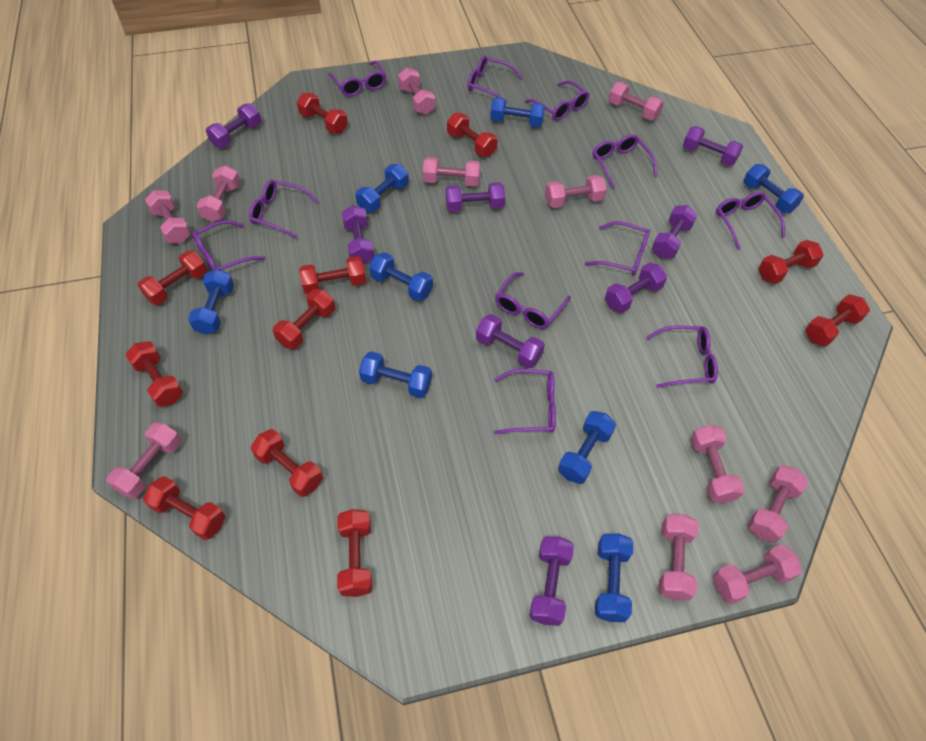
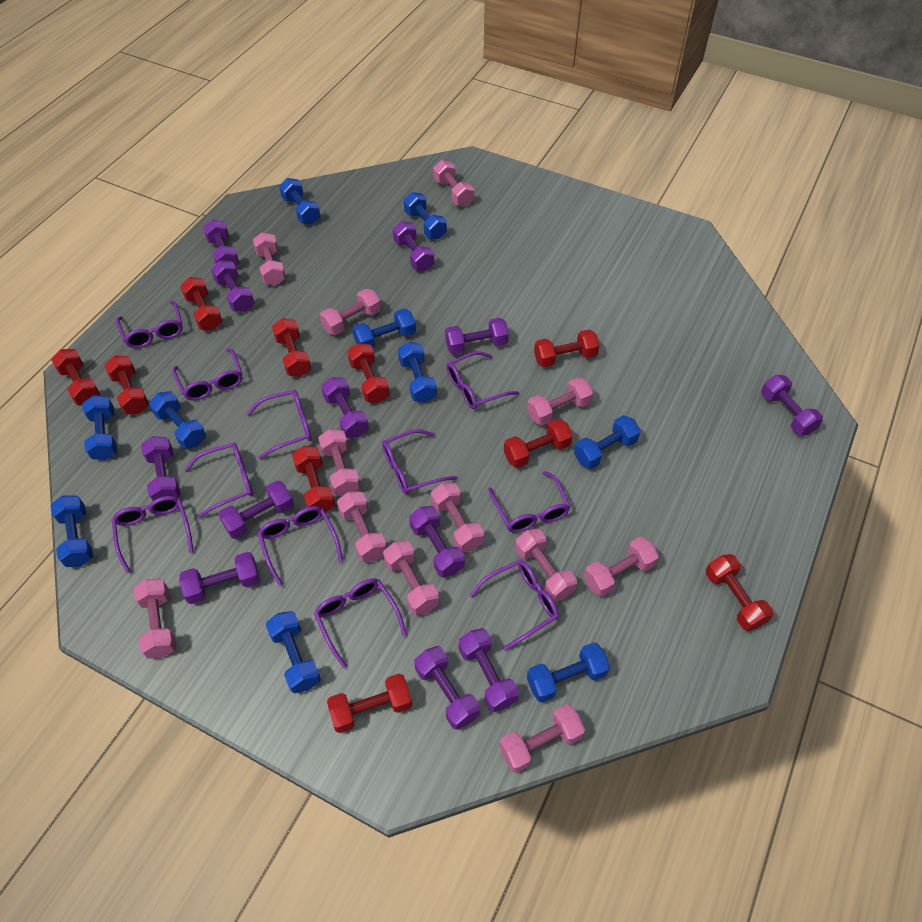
blue dumbbell: 8 -> 10
pink dumbbell: 11 -> 12
purple dumbbell: 8 -> 12
red dumbbell: 11 -> 10

